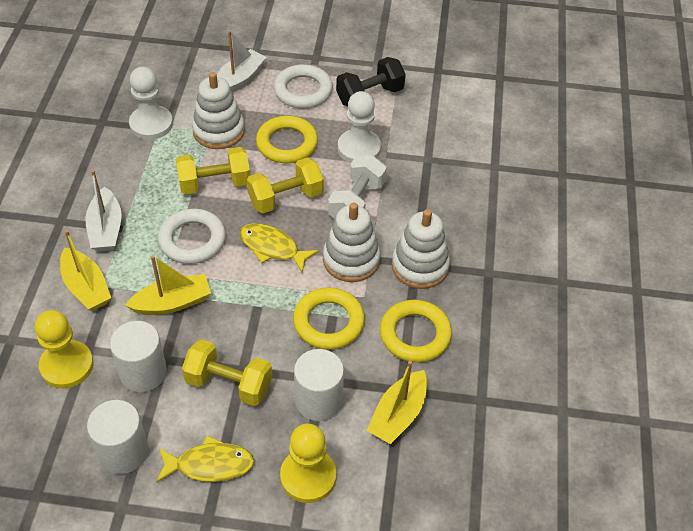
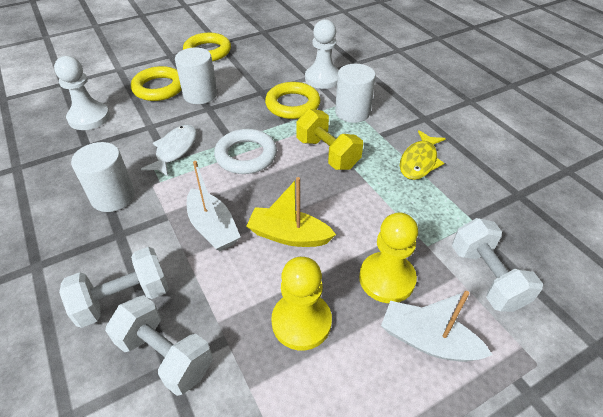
black dumbbell: 1 -> 0
white dumbbell: 1 -> 3
white fish: 0 -> 1
white ring: 2 -> 1
white stacking toy: 3 -> 0
yellow boat: 3 -> 1
yellow dumbbell: 3 -> 1
yellow fish: 2 -> 1

